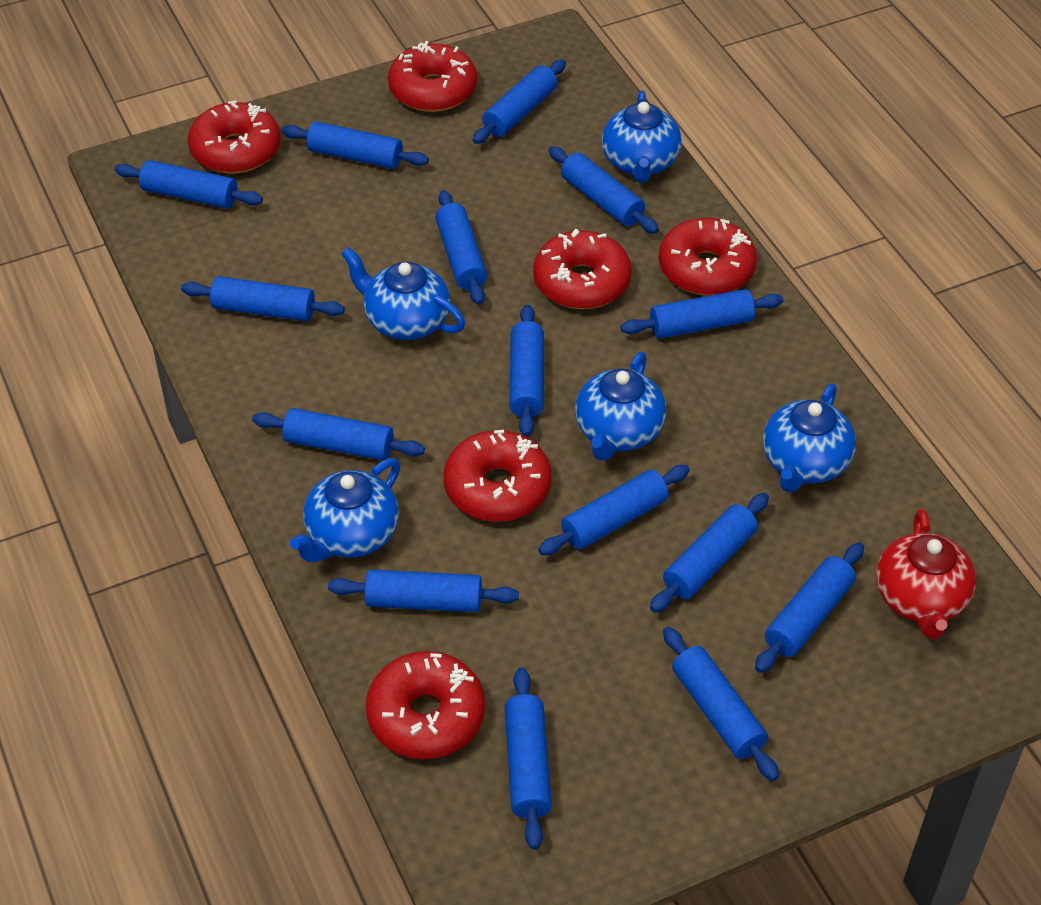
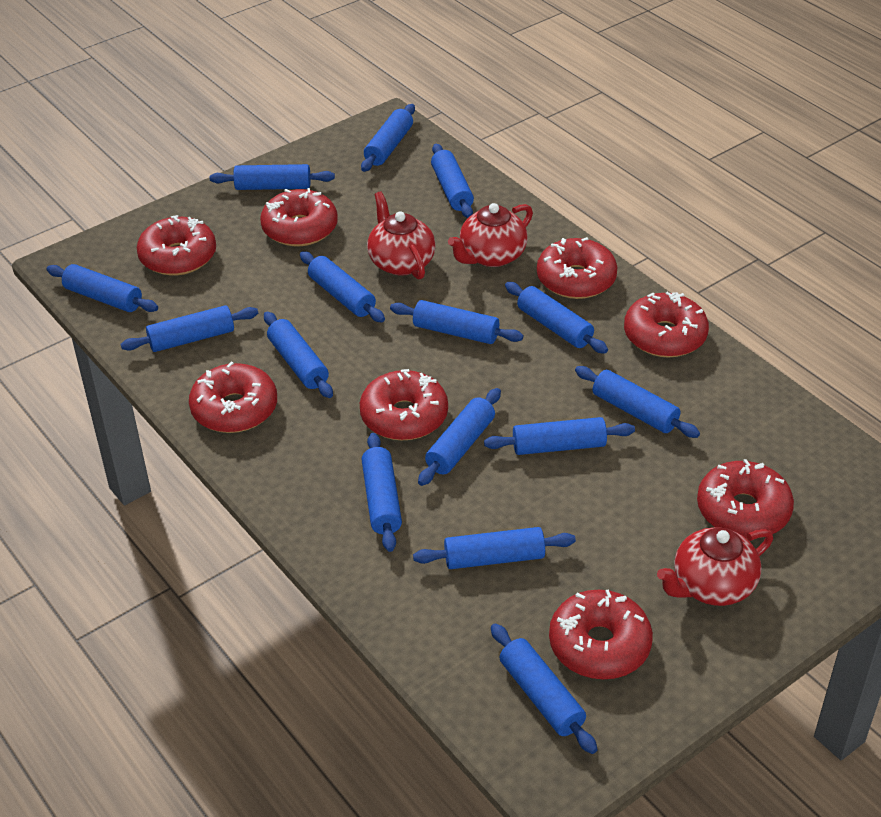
blue teapot: 5 -> 0
red donut: 6 -> 8
red teapot: 1 -> 3

